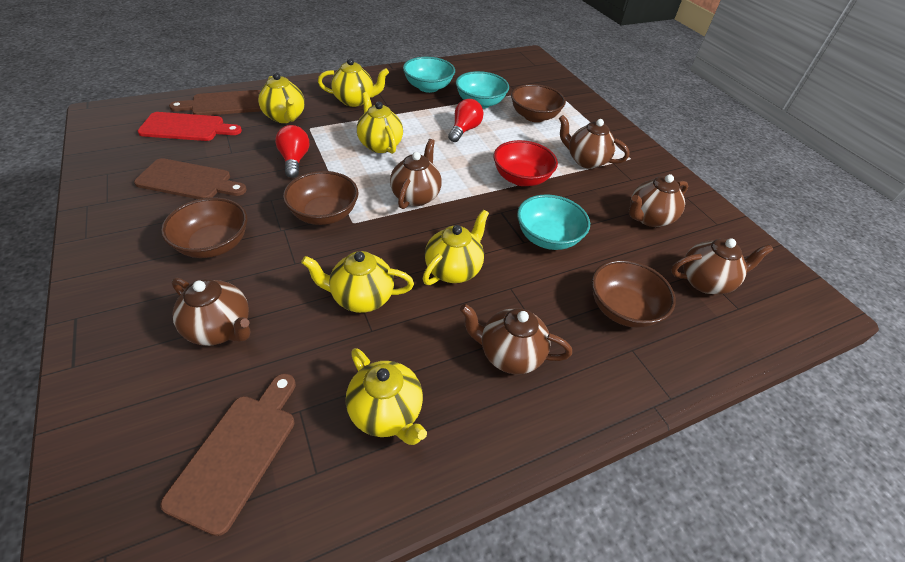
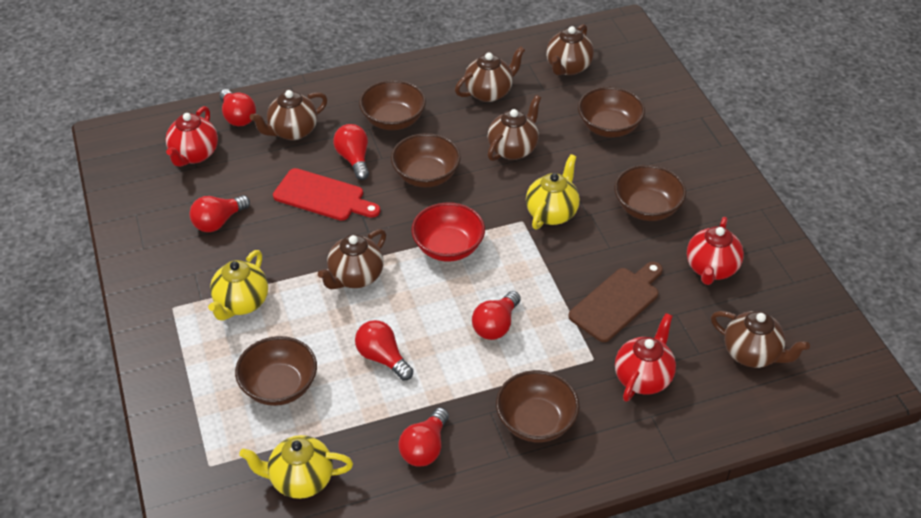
brown bowl: 4 -> 6
brown cutting board: 3 -> 1
red light bulb: 2 -> 6
red teapot: 0 -> 3
turquoise bowl: 3 -> 0
yellow teapot: 6 -> 3

